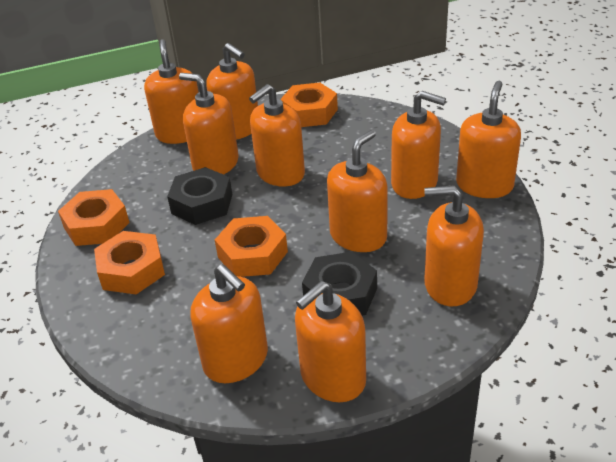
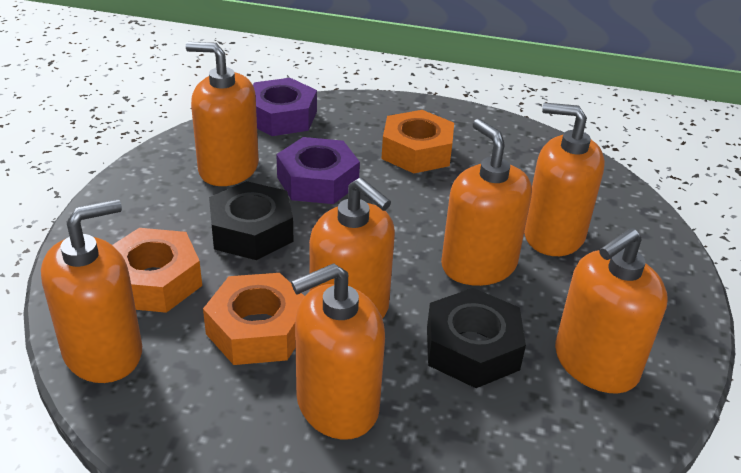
orange nut: 4 -> 3
orange soap dispenser: 10 -> 7
purple nut: 0 -> 2

